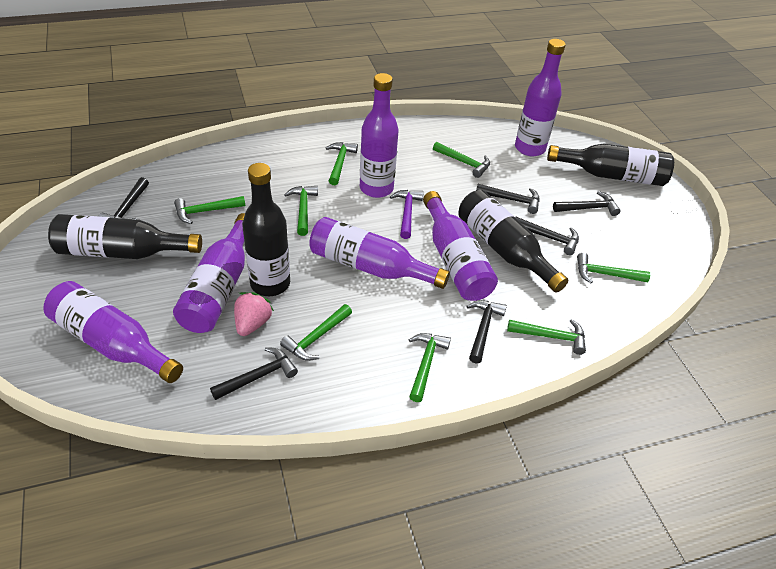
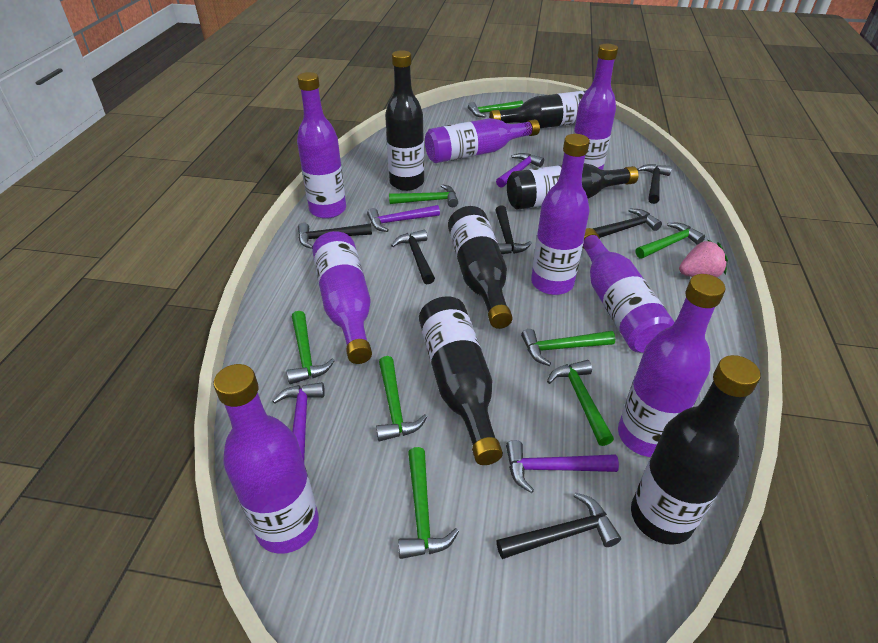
black bottle: 4 -> 6
purple bottle: 6 -> 8
purple hammer: 1 -> 4

